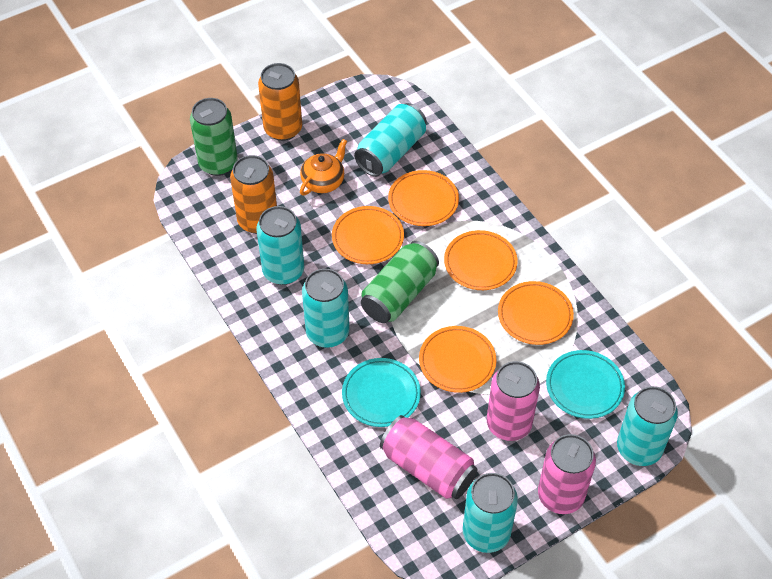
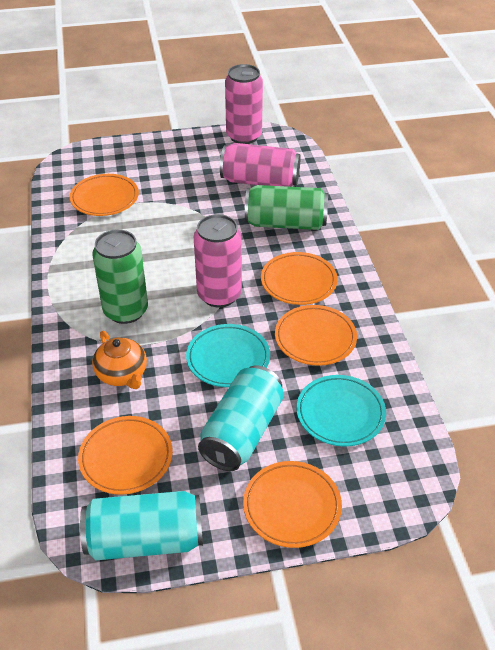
orange can: 2 -> 0
turquoise can: 5 -> 2

